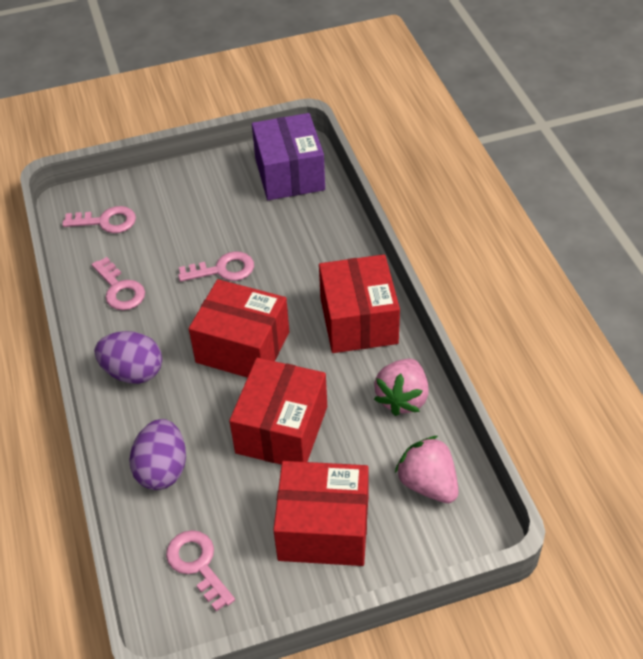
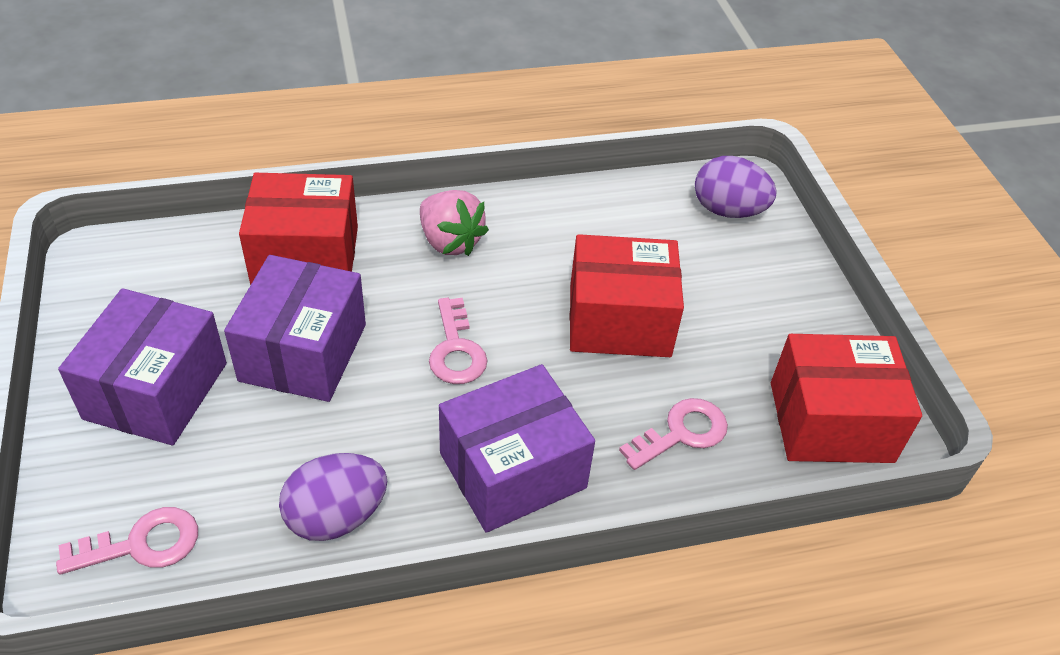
pink key: 4 -> 3
pink strawberry: 2 -> 1
purple box: 1 -> 3
red box: 4 -> 3

